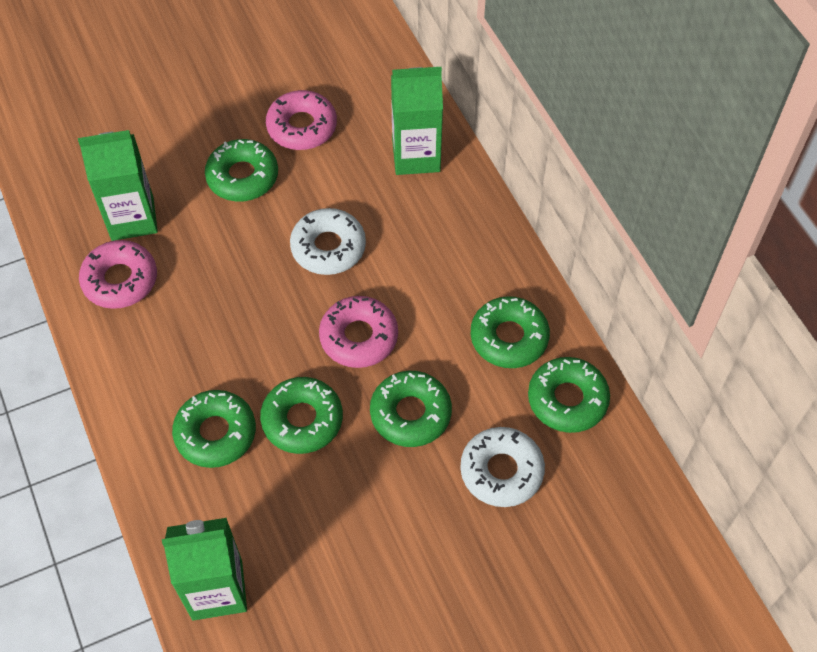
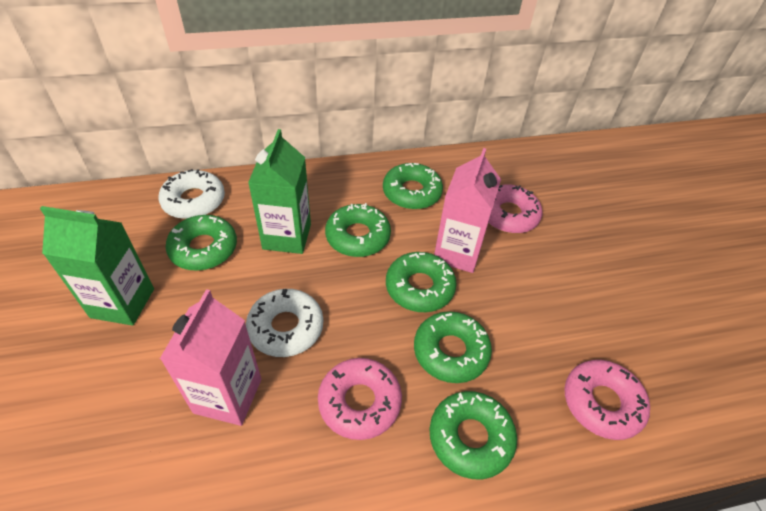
green carton: 3 -> 2
pink carton: 0 -> 2

